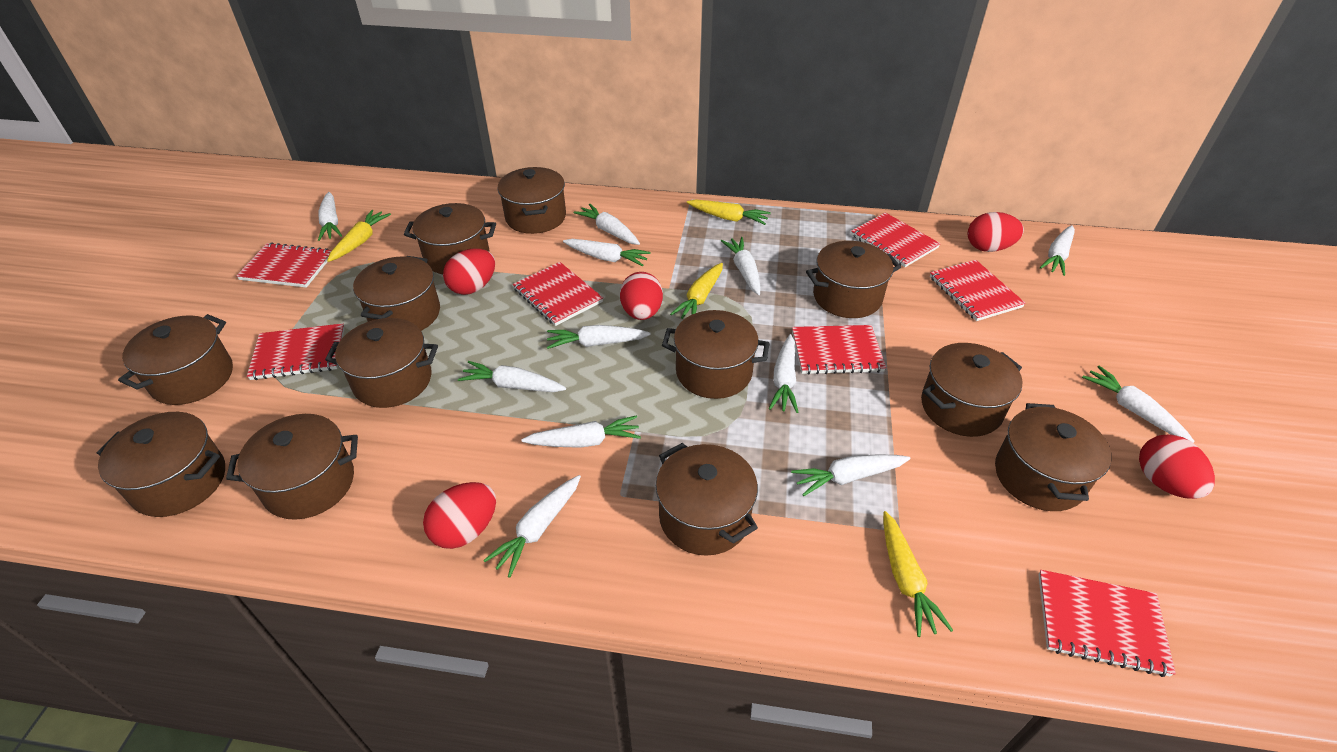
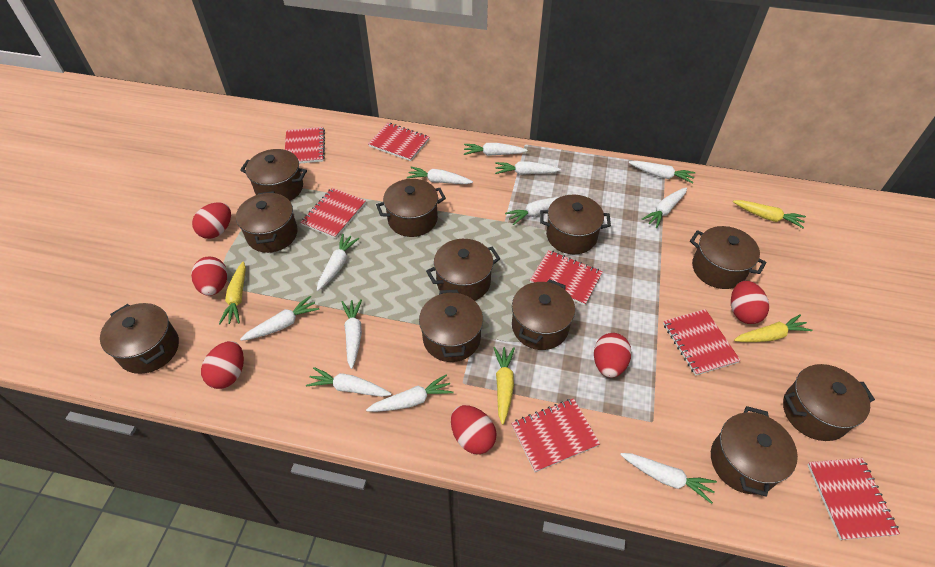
brown pot: 12 -> 11
red egg: 5 -> 6

